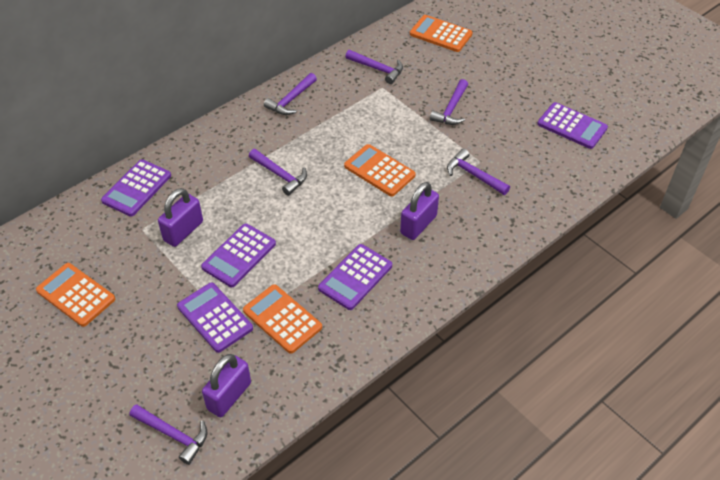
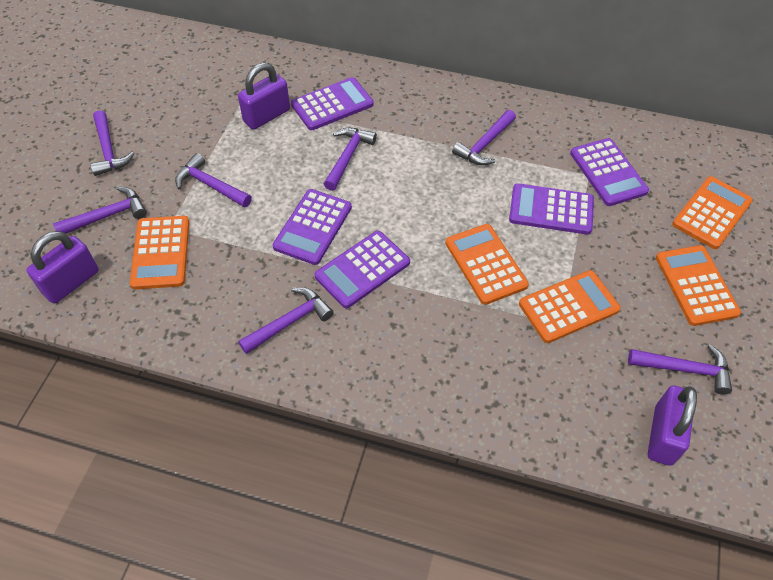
orange calculator: 4 -> 5
purple hammer: 6 -> 7

